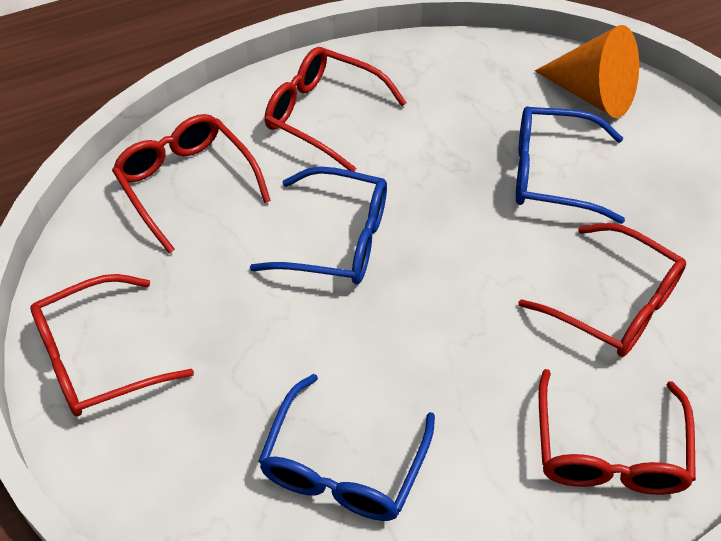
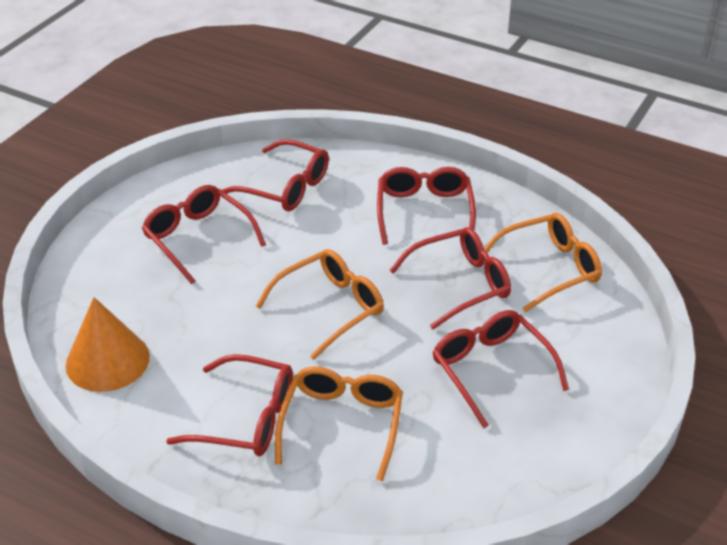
blue glasses: 3 -> 0
orange glasses: 0 -> 3
red glasses: 5 -> 6

